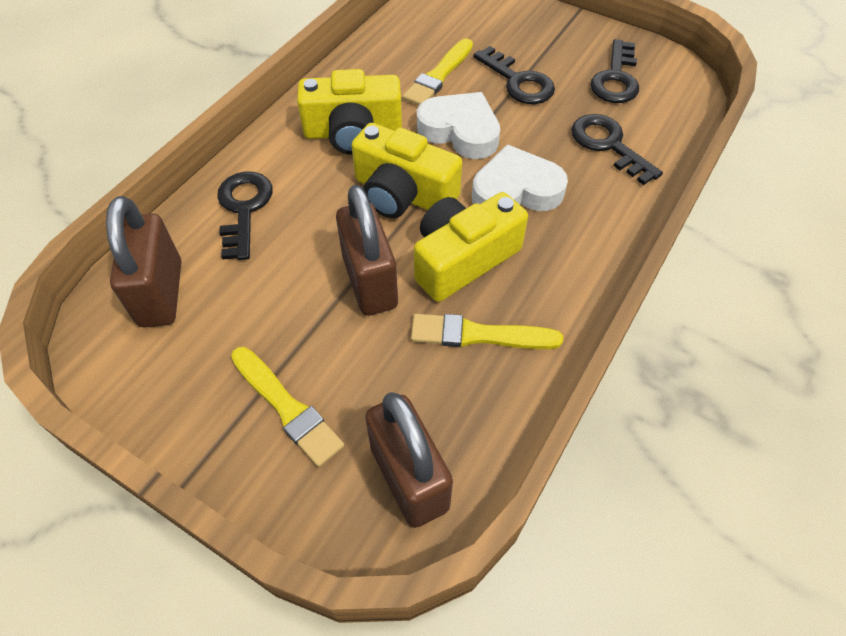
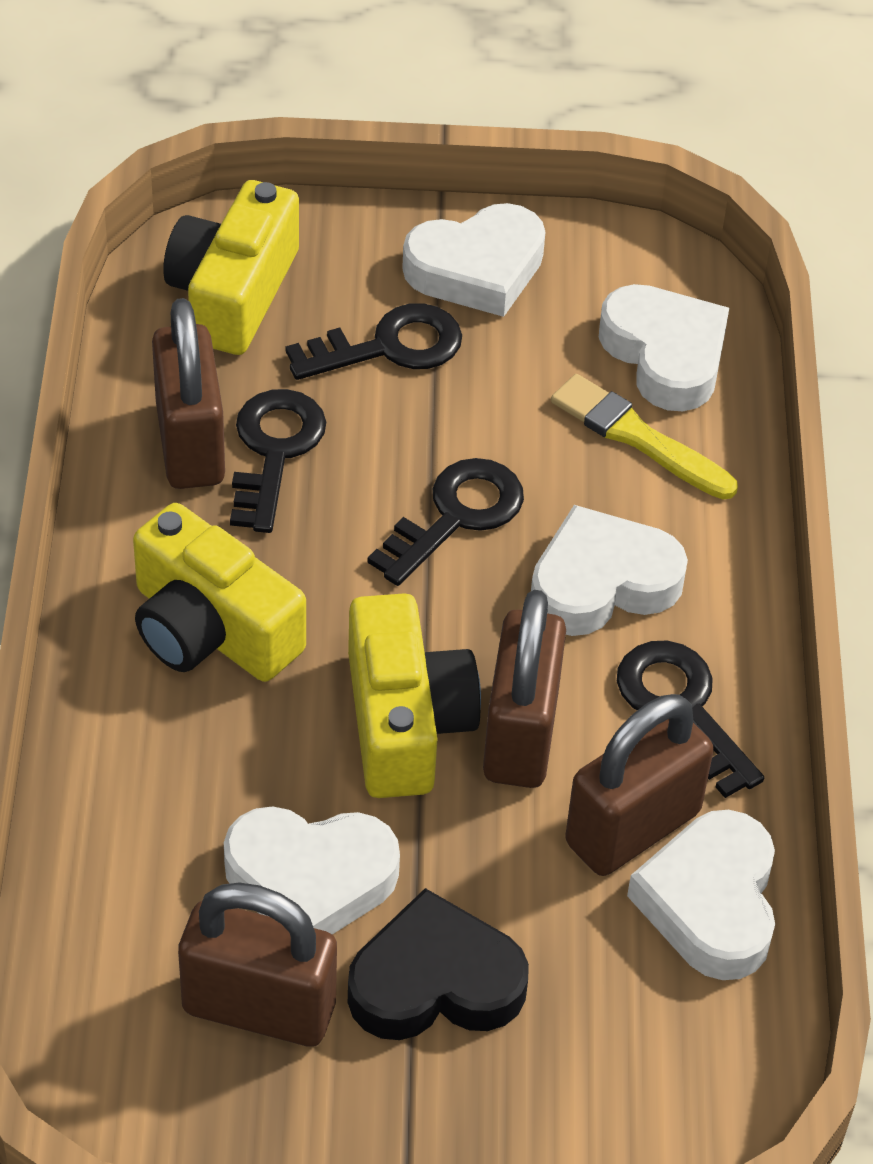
black heart: 0 -> 1
brown padlock: 3 -> 4
white heart: 2 -> 5
yellow brush: 3 -> 1

